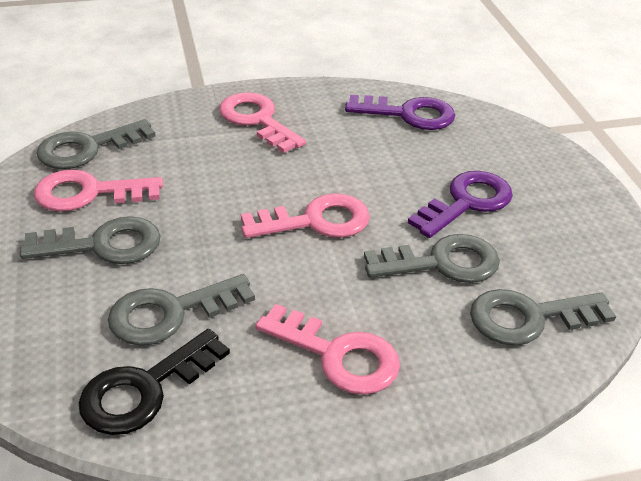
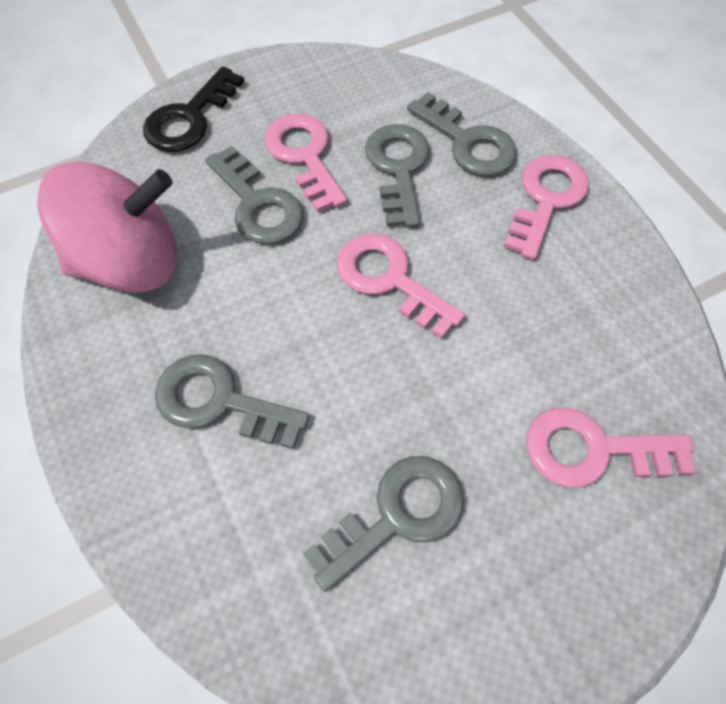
pink spinning top: 0 -> 1
purple key: 2 -> 0

